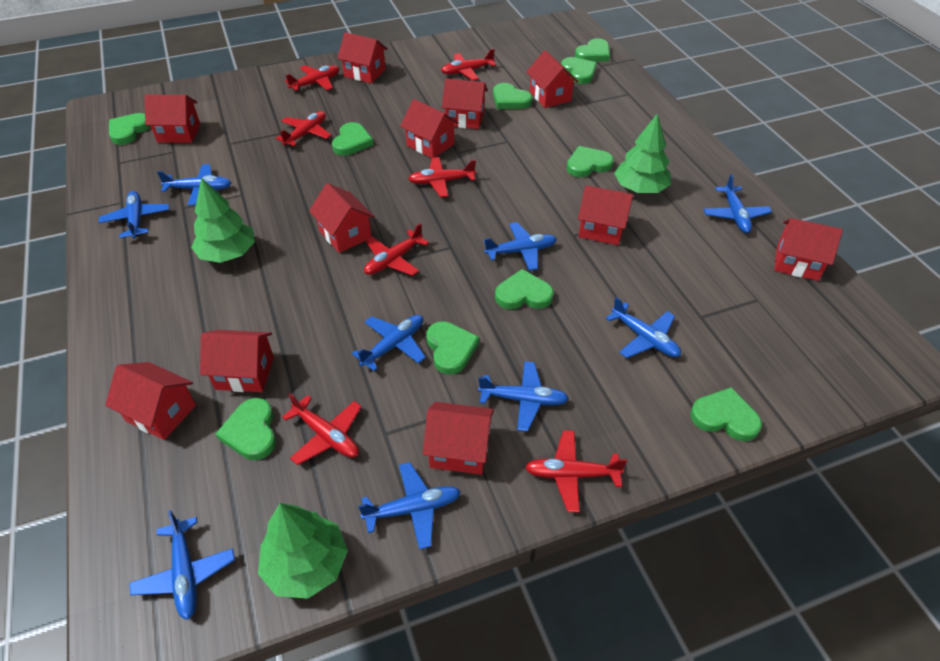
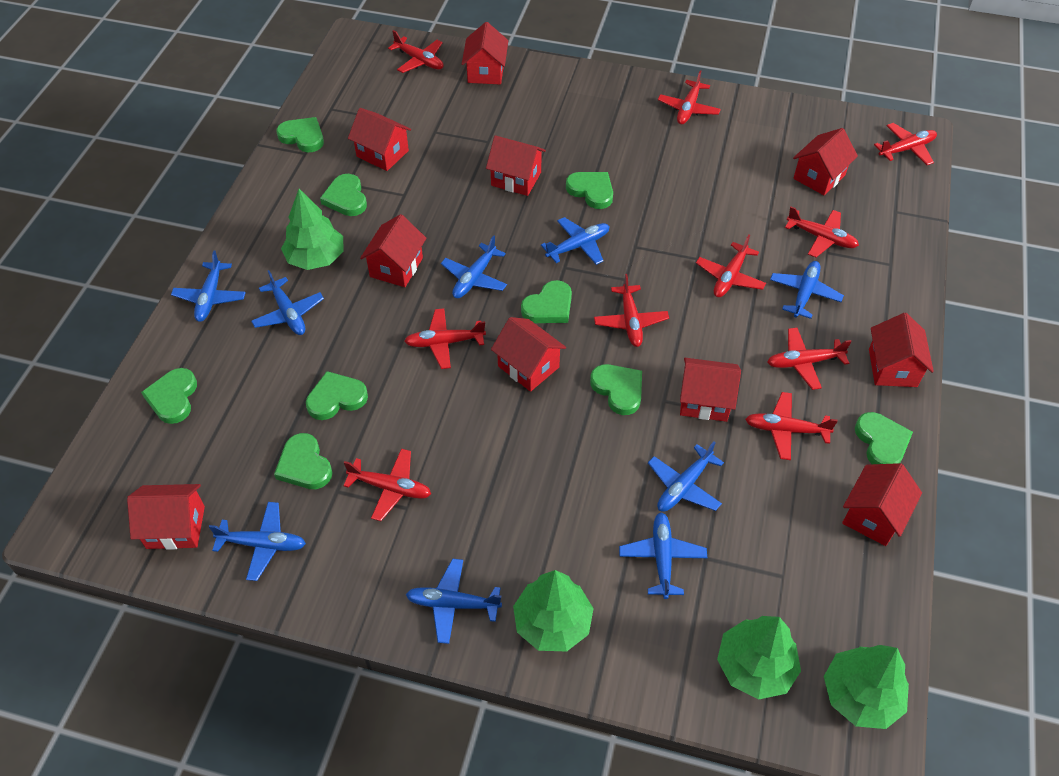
green heart: 10 -> 9
green tree: 3 -> 4
red house: 11 -> 10
red plane: 7 -> 10

